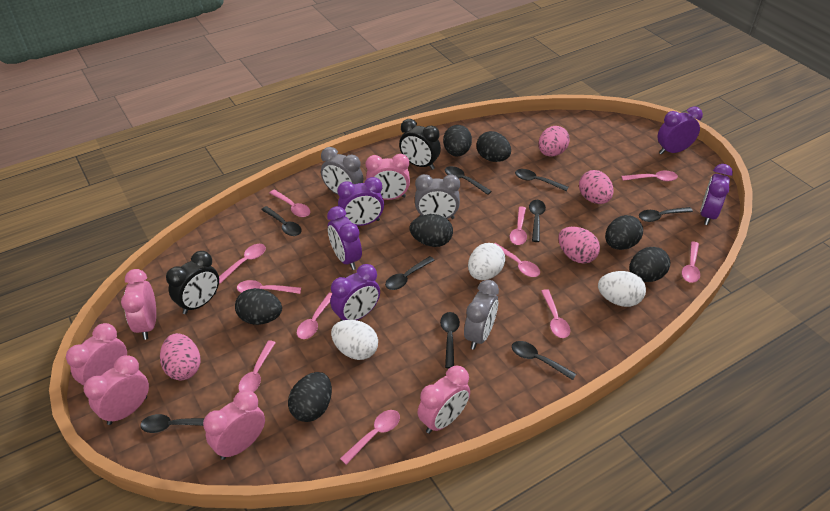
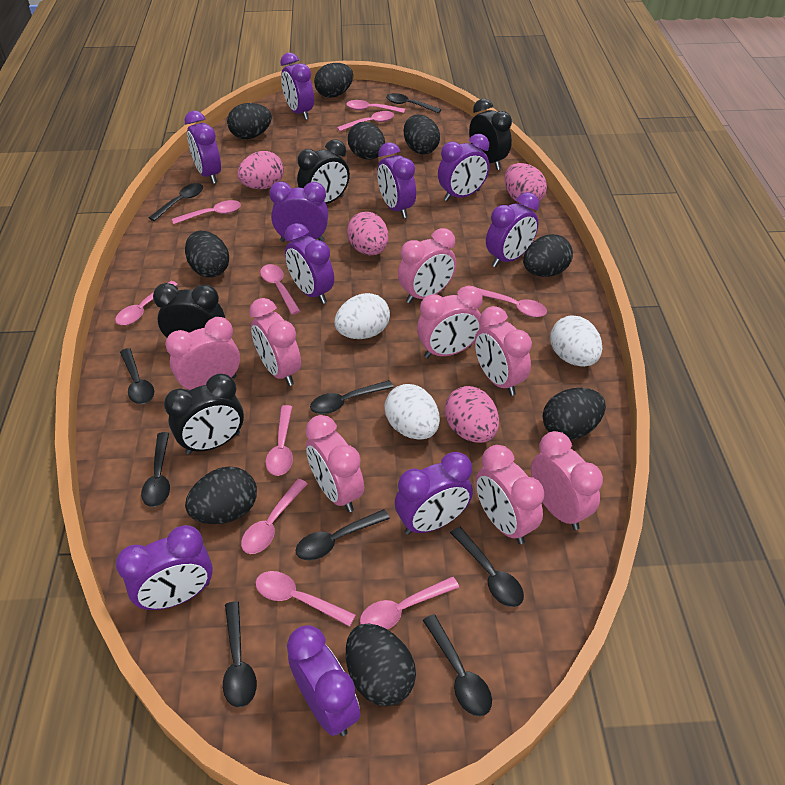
black clock: 2 -> 4
black egg: 7 -> 9
grey clock: 3 -> 0
pink clock: 6 -> 8
pink spoon: 11 -> 10
purple clock: 5 -> 10

